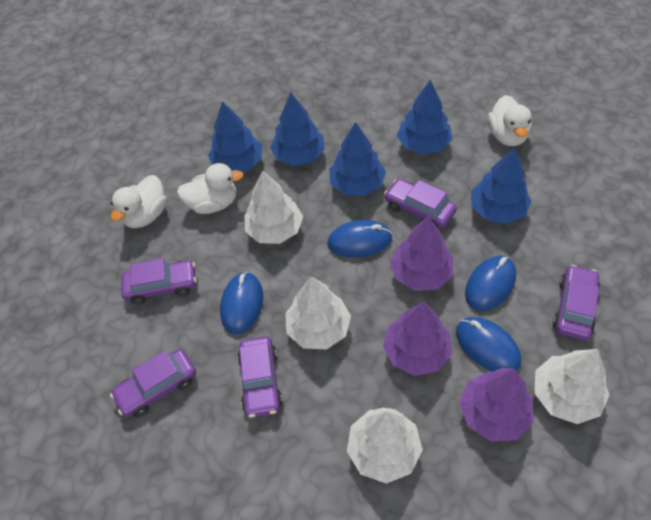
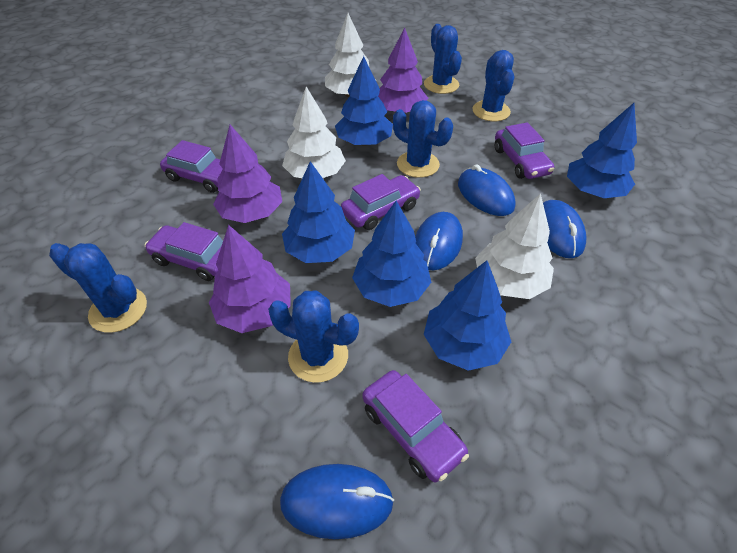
blue cactus: 0 -> 5
white duck: 3 -> 0
white tree: 4 -> 3

